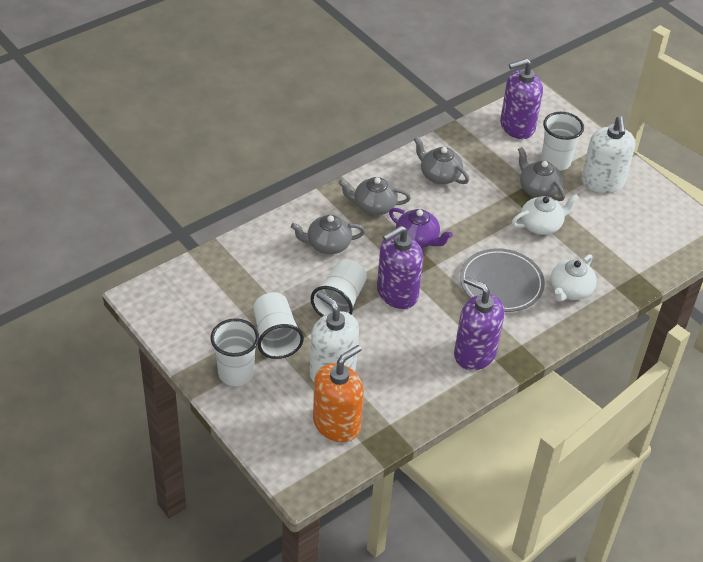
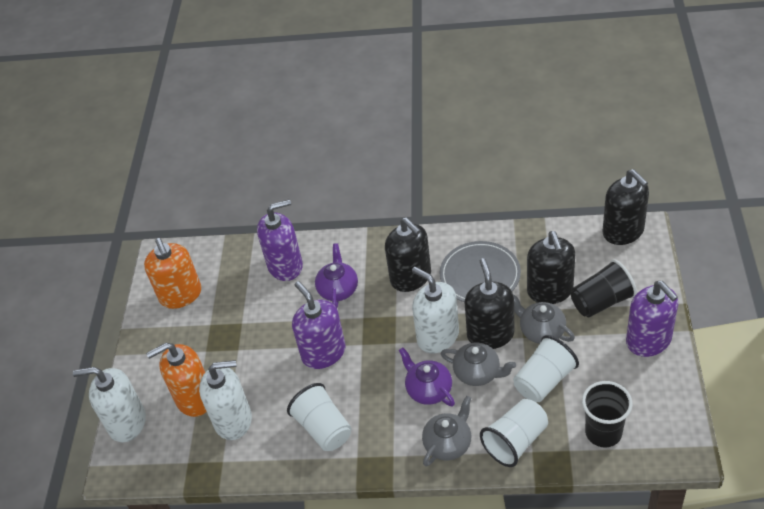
black cup: 0 -> 2
black soap dispenser: 0 -> 4
grey teapot: 4 -> 3
orange soap dispenser: 1 -> 2
purple teapot: 1 -> 2
white cup: 4 -> 3
white soap dispenser: 2 -> 3
white teapot: 2 -> 0

